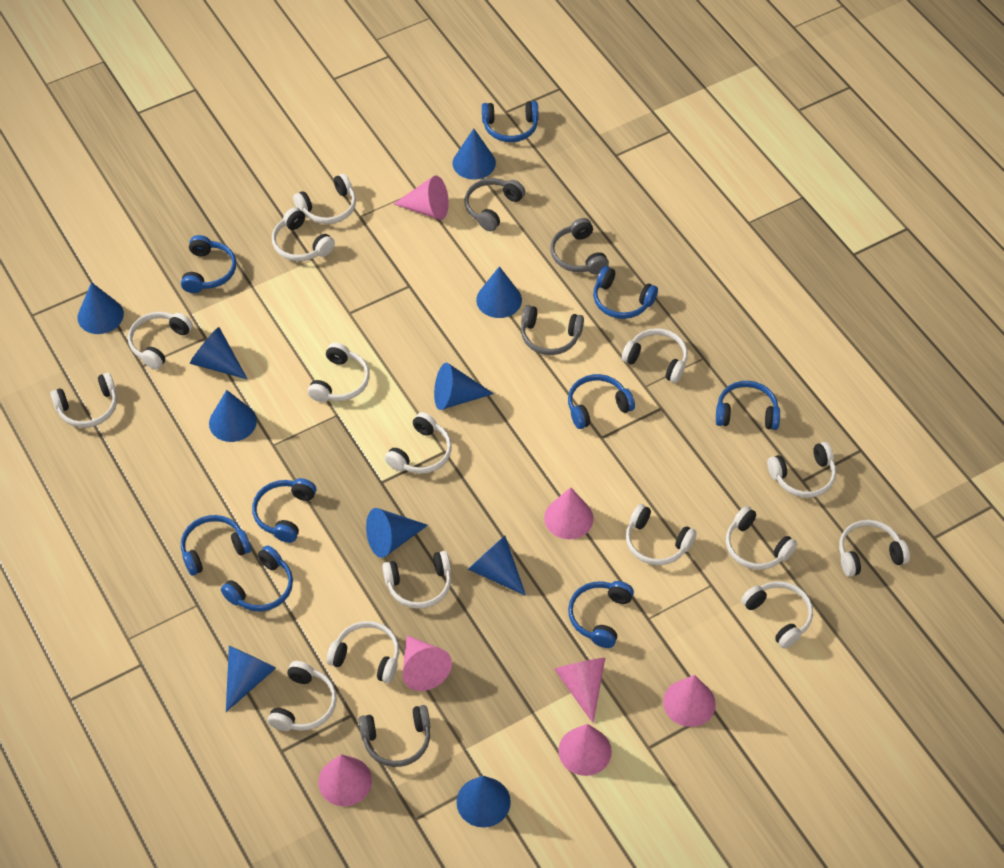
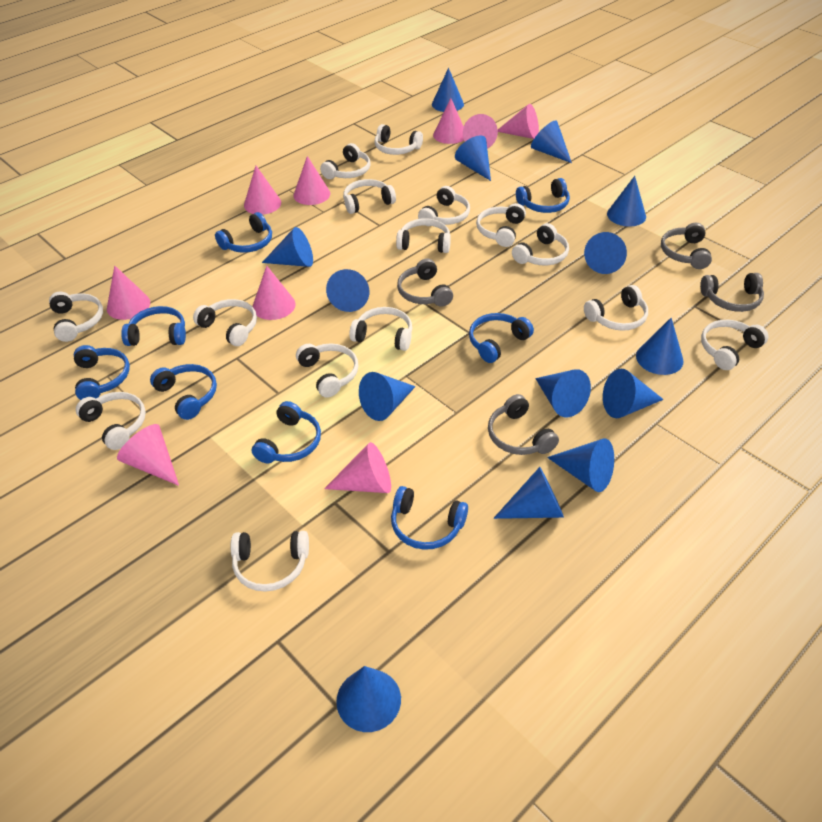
blue cone: 10 -> 14
blue headphones: 9 -> 8
pink cone: 7 -> 9

